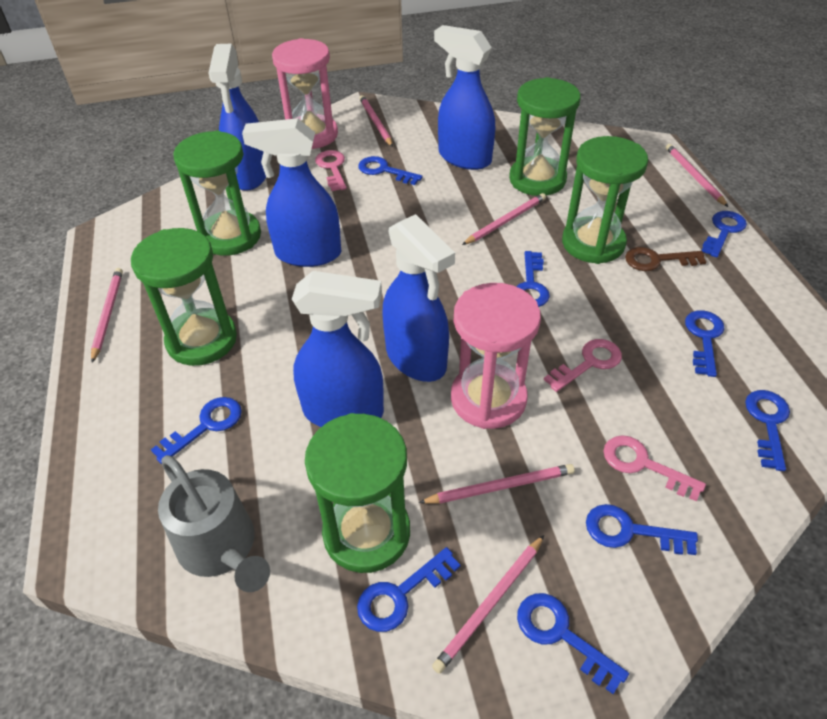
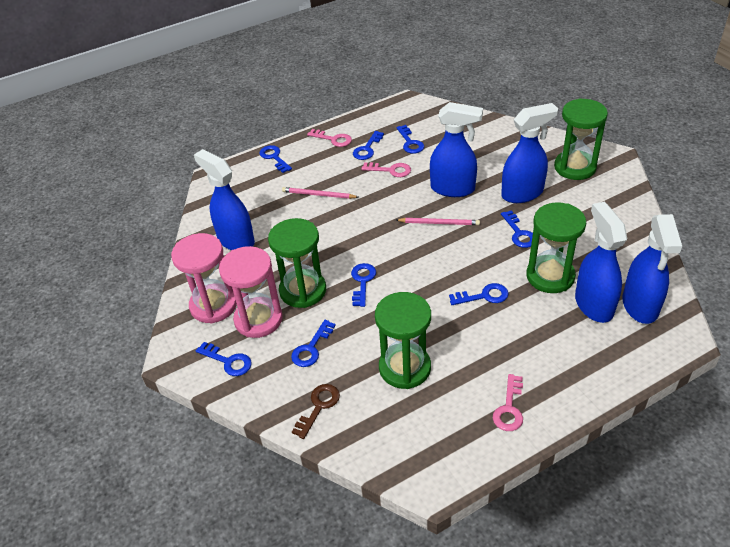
blue key: 9 -> 8
green hourglass: 5 -> 4
grey watering can: 1 -> 0
pink pencil: 6 -> 2

